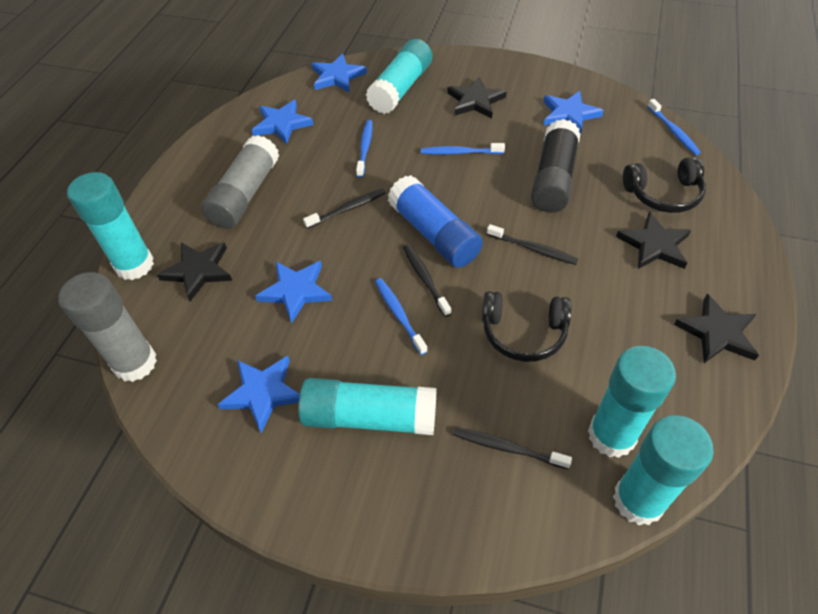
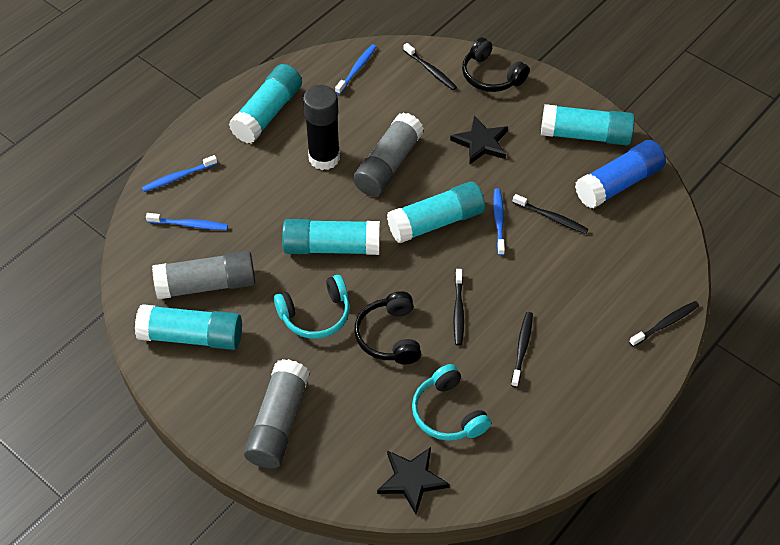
black star: 4 -> 2
black toothbrush: 4 -> 5
blue star: 5 -> 0
grey glue stick: 2 -> 3
turquoise headphones: 0 -> 2

